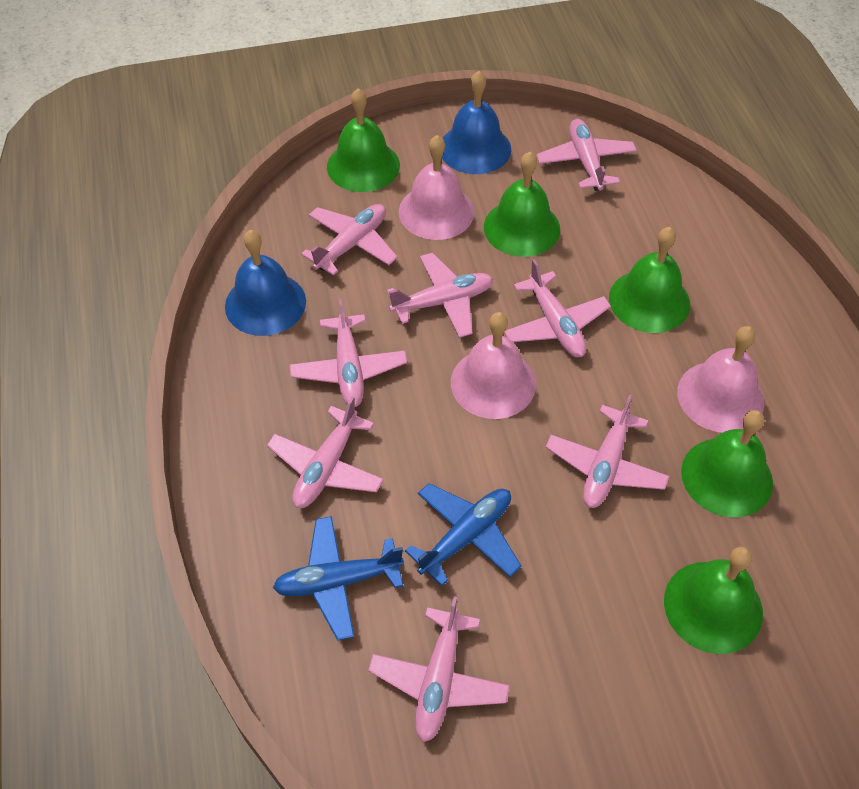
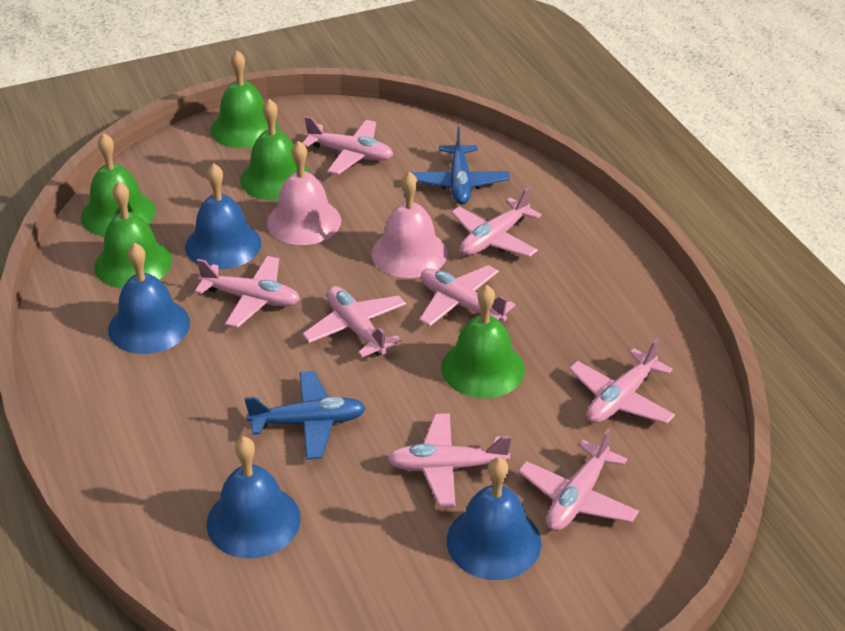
blue bell: 2 -> 4
pink bell: 3 -> 2

